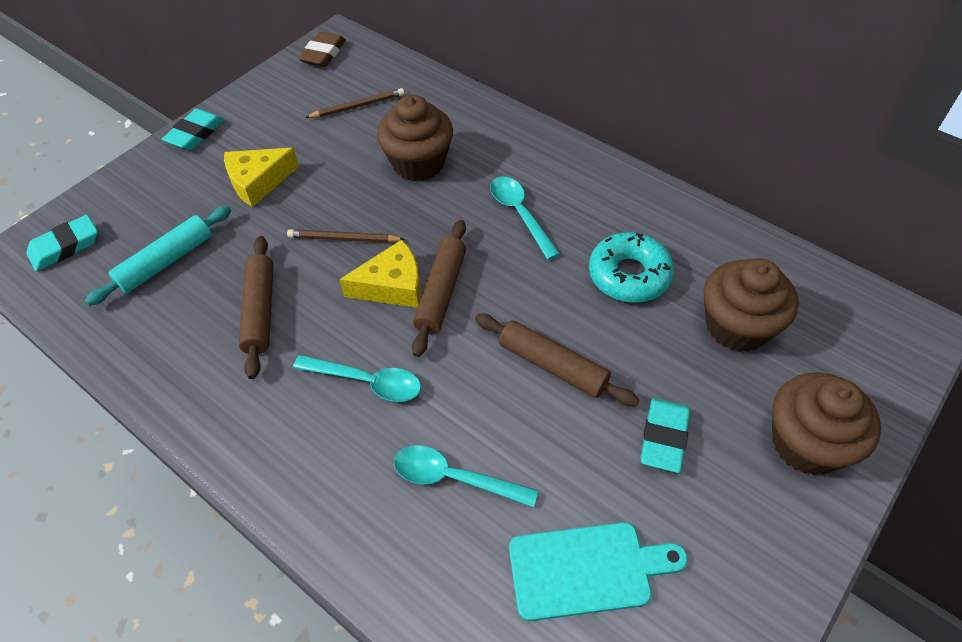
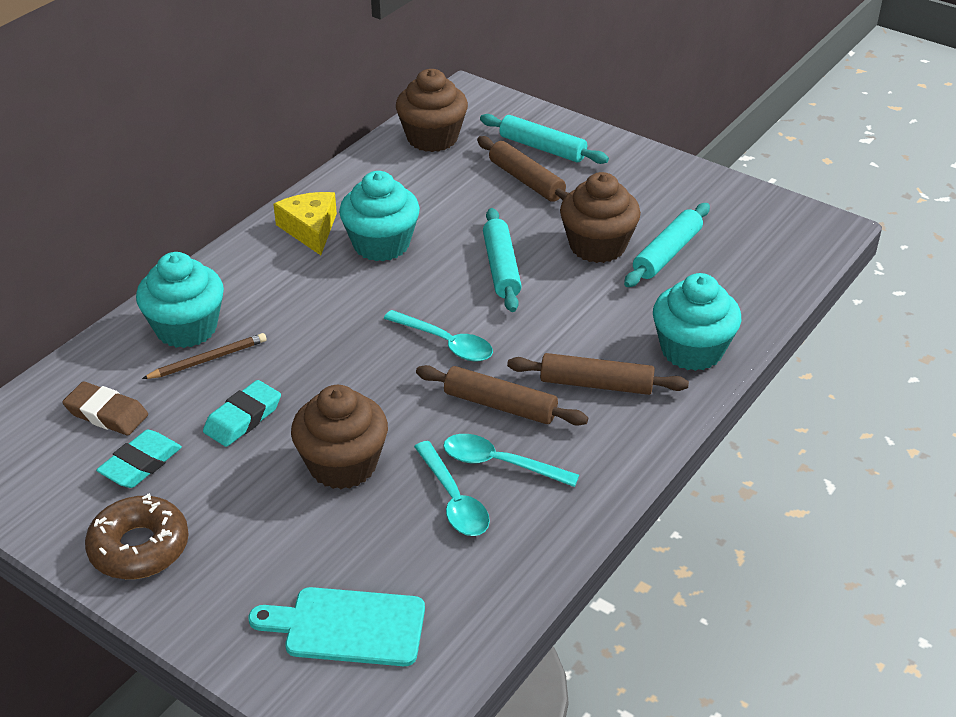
brown donut: 0 -> 1
brown pencil: 2 -> 1
turquoise cupcake: 0 -> 3
turquoise donut: 1 -> 0
turquoise eraser: 3 -> 2
turquoise rolling pin: 1 -> 3
yellow cheese: 2 -> 1

